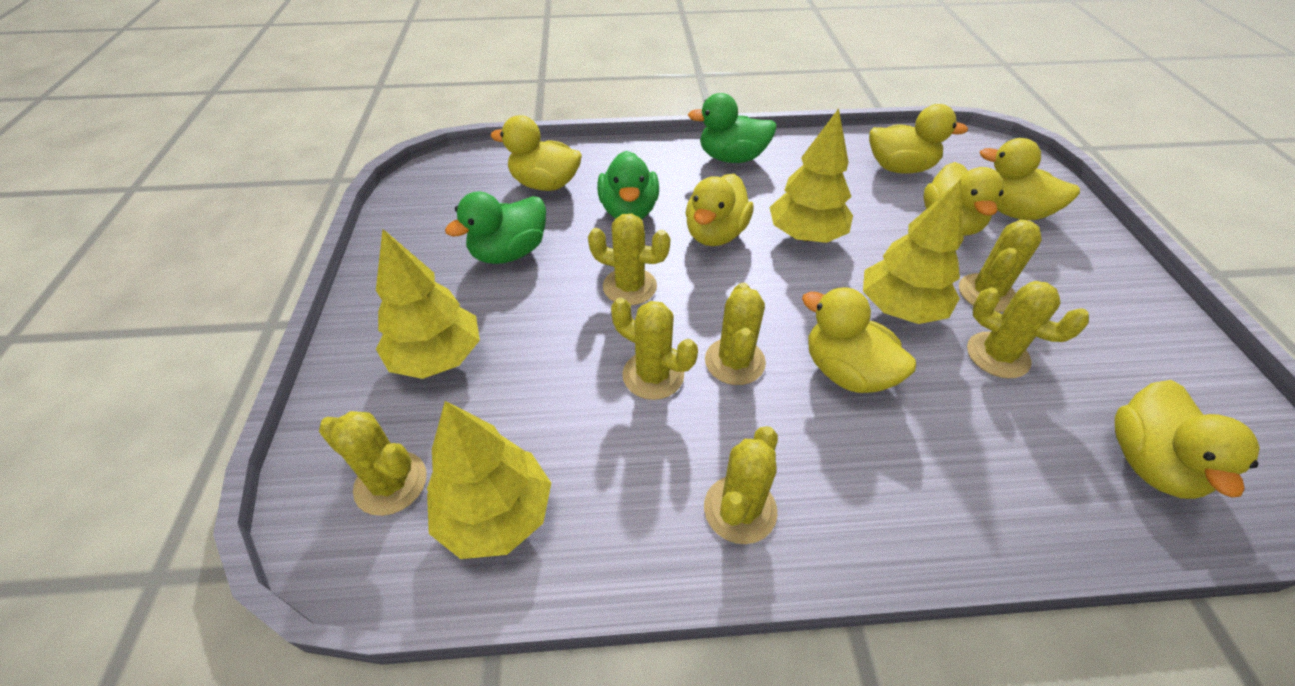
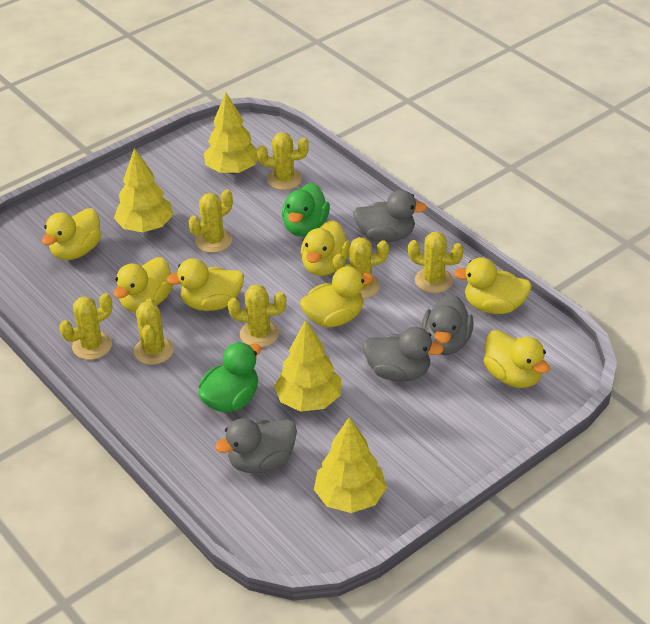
green duck: 3 -> 2
grey duck: 0 -> 4

